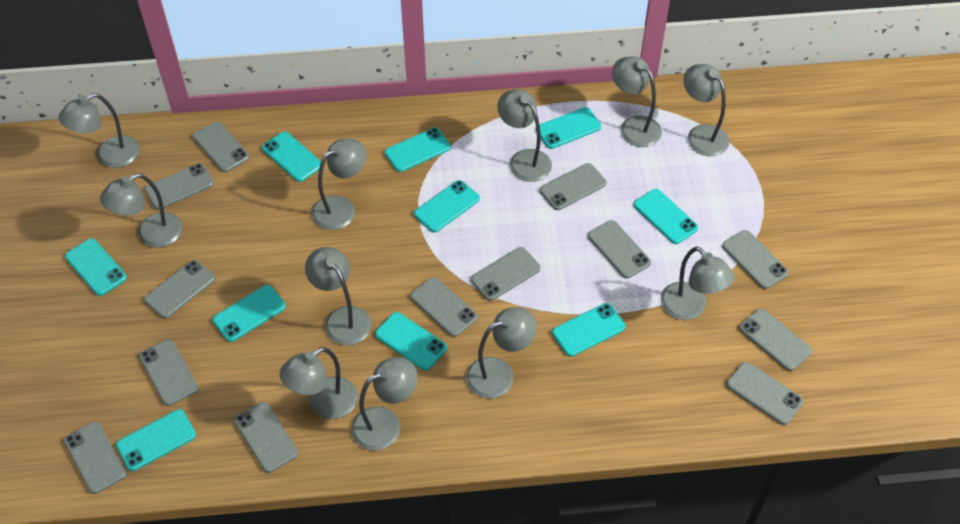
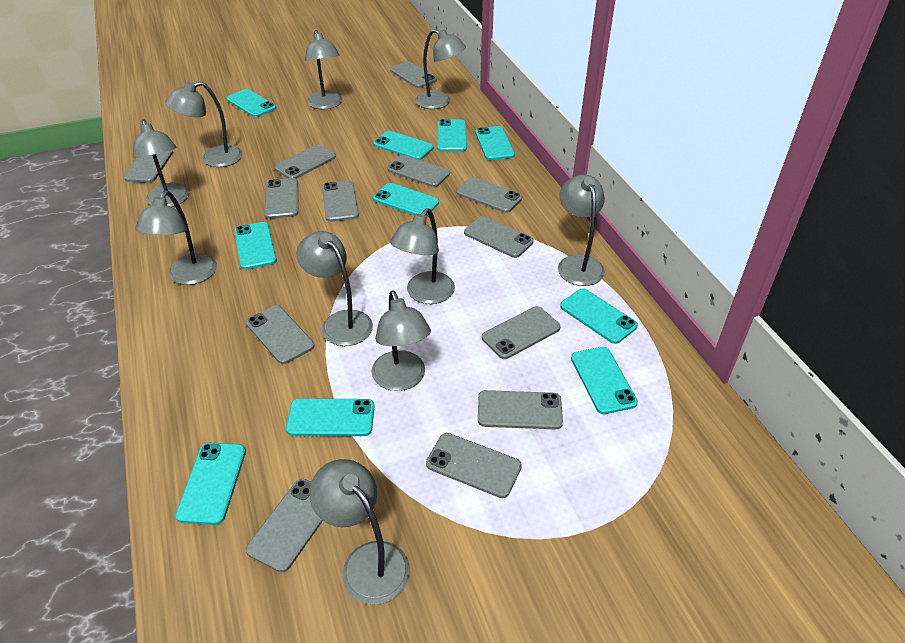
grey lamp: 11 -> 10

